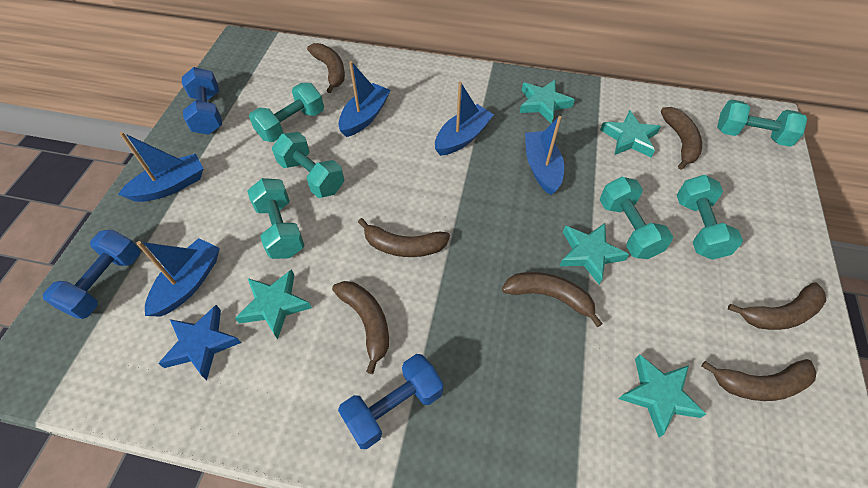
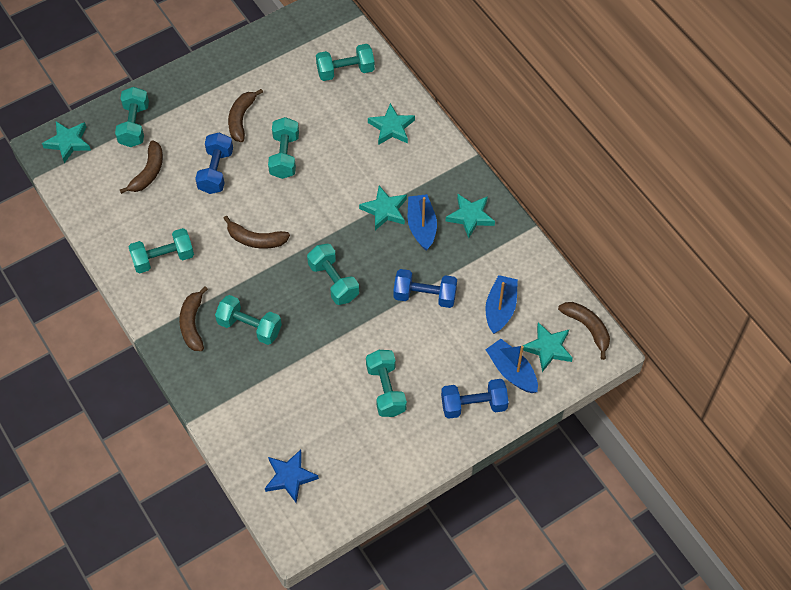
blue boat: 5 -> 3
brown banana: 7 -> 5
turquoise dumbbell: 6 -> 7

